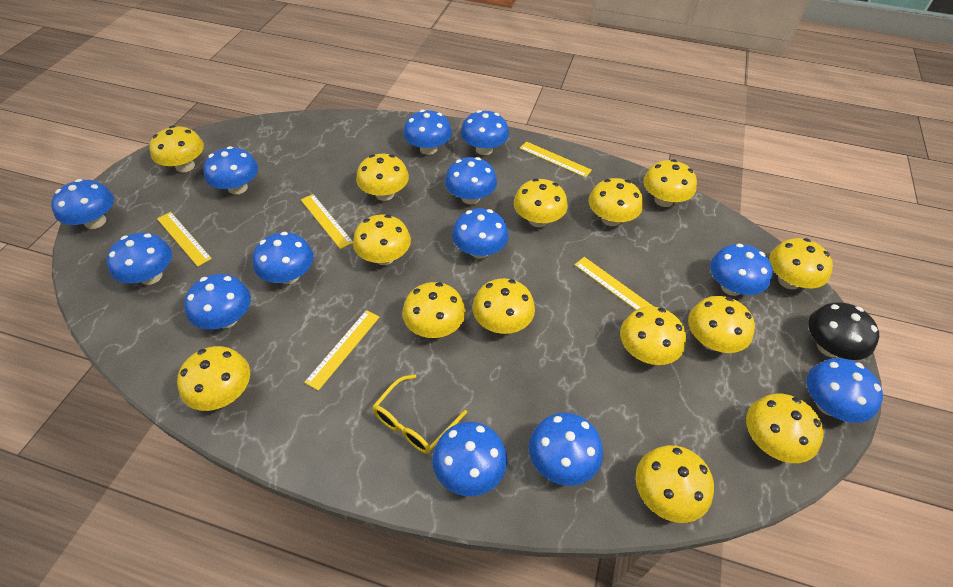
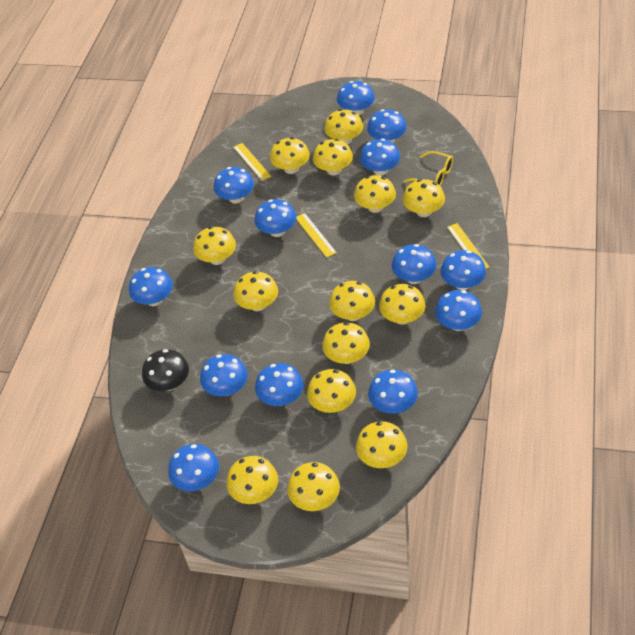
yellow ruler: 5 -> 3

